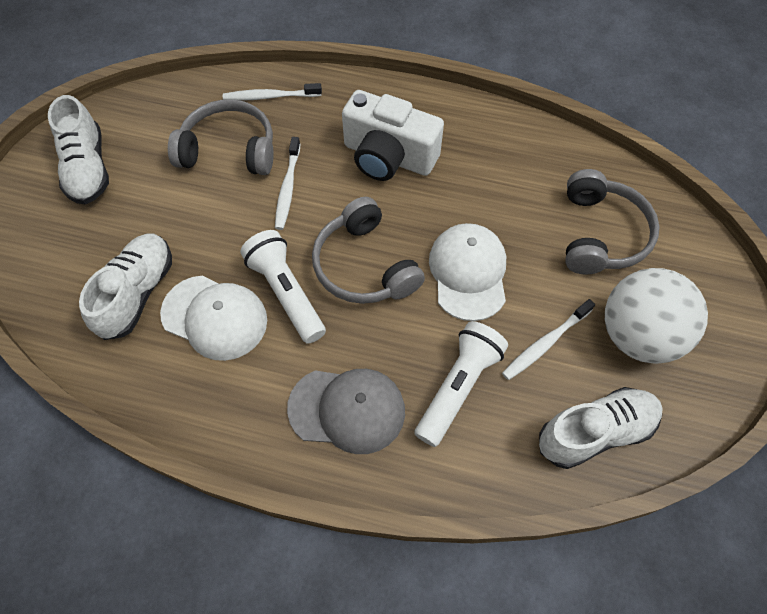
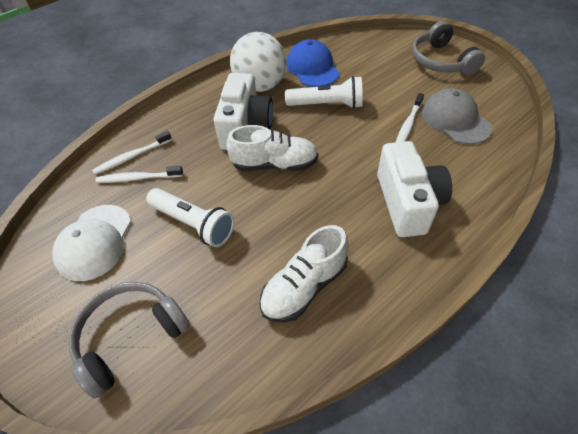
blue cap: 0 -> 1
grey headphones: 3 -> 2
white camera: 1 -> 2
white cap: 2 -> 1
white shoe: 3 -> 2

